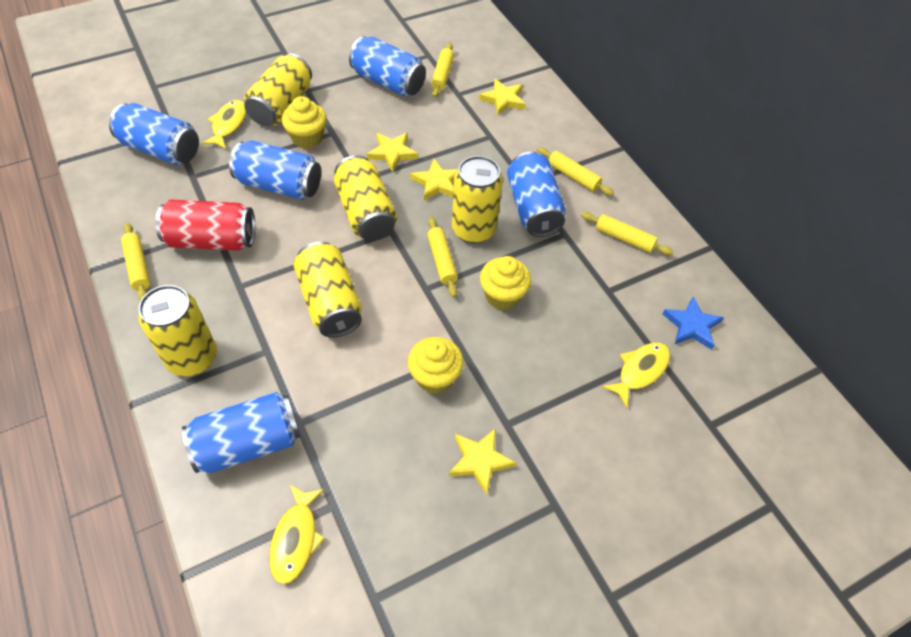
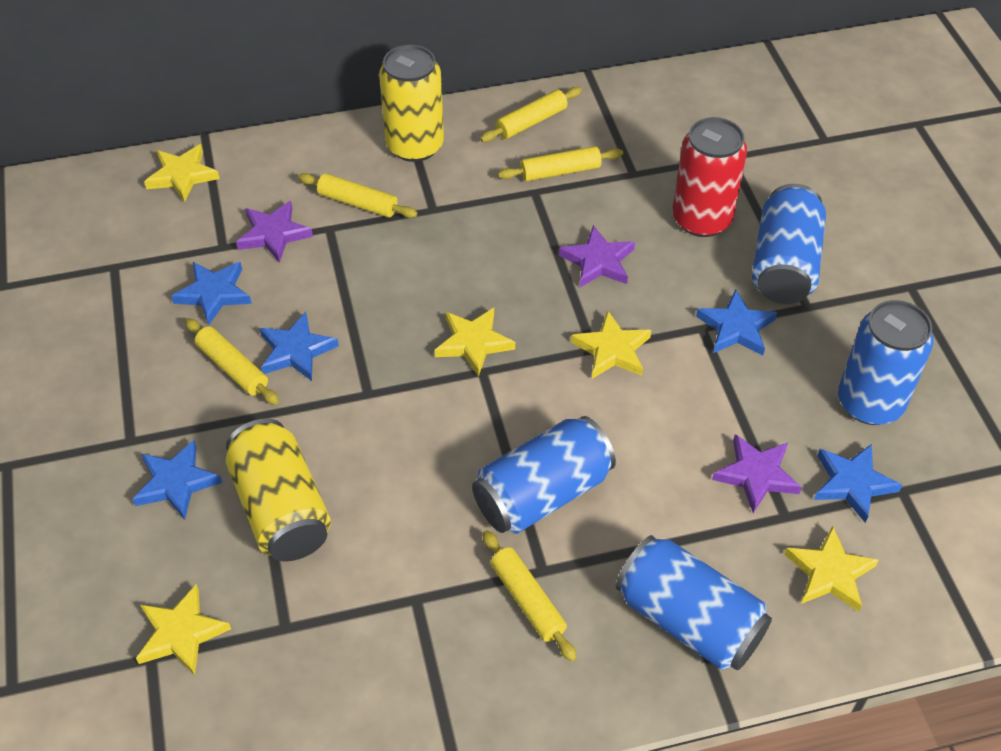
blue can: 5 -> 4
blue star: 1 -> 5
purple star: 0 -> 3
yellow can: 5 -> 2
yellow cupcake: 3 -> 0
yellow fish: 3 -> 0
yellow star: 4 -> 5

